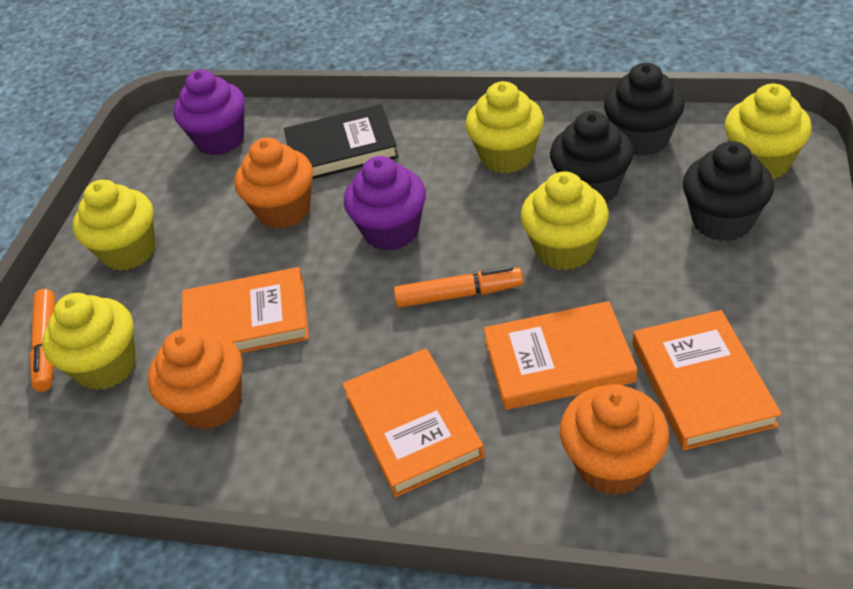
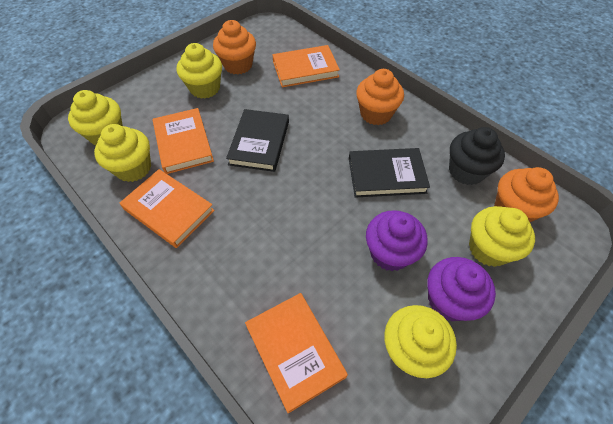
black book: 1 -> 2
black cupcake: 3 -> 1
orange marker: 2 -> 0

